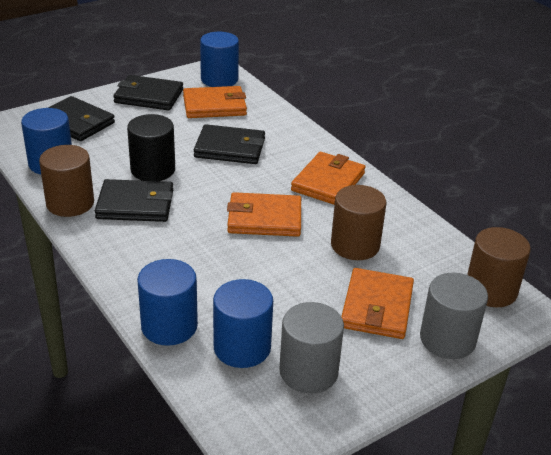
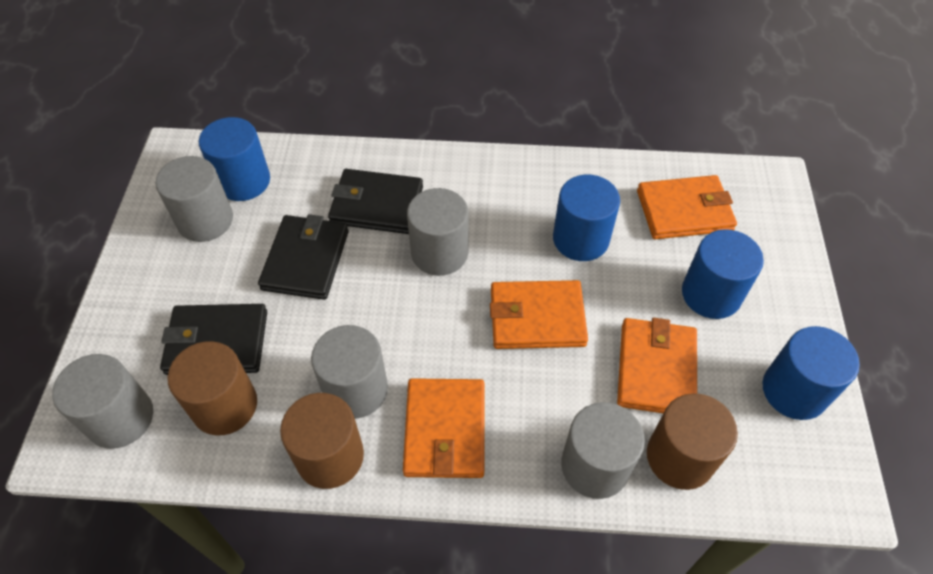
black cylinder: 1 -> 0
black wallet: 4 -> 3
grey cylinder: 2 -> 5

